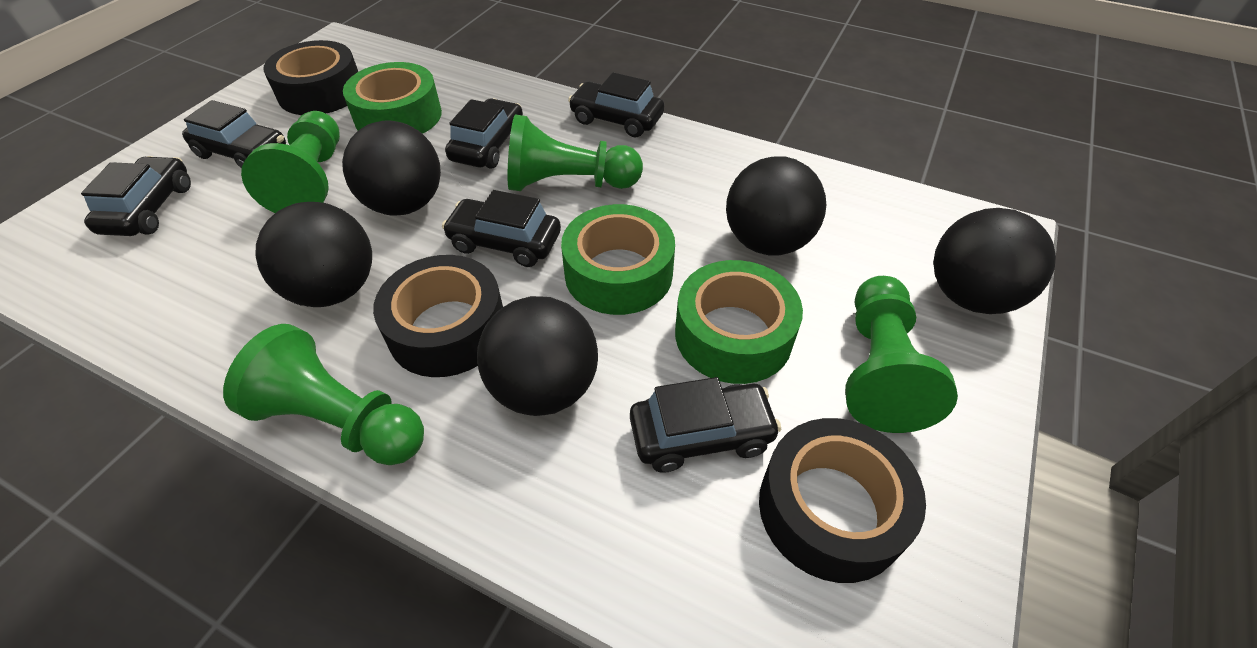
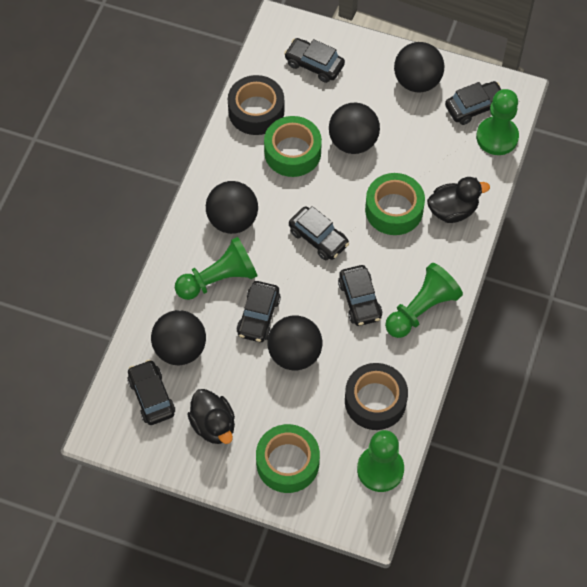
black duck: 0 -> 2
black tape: 3 -> 2

